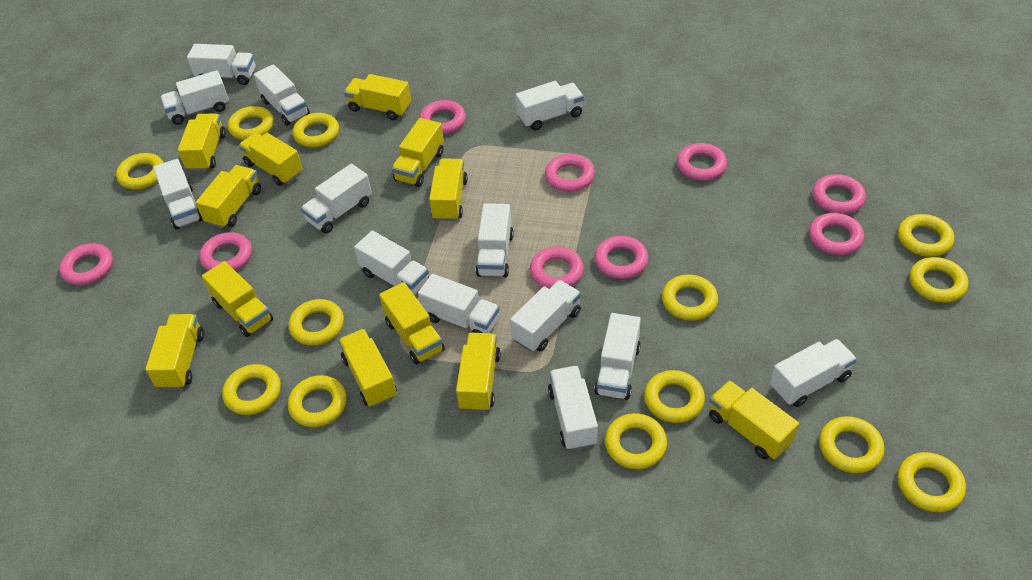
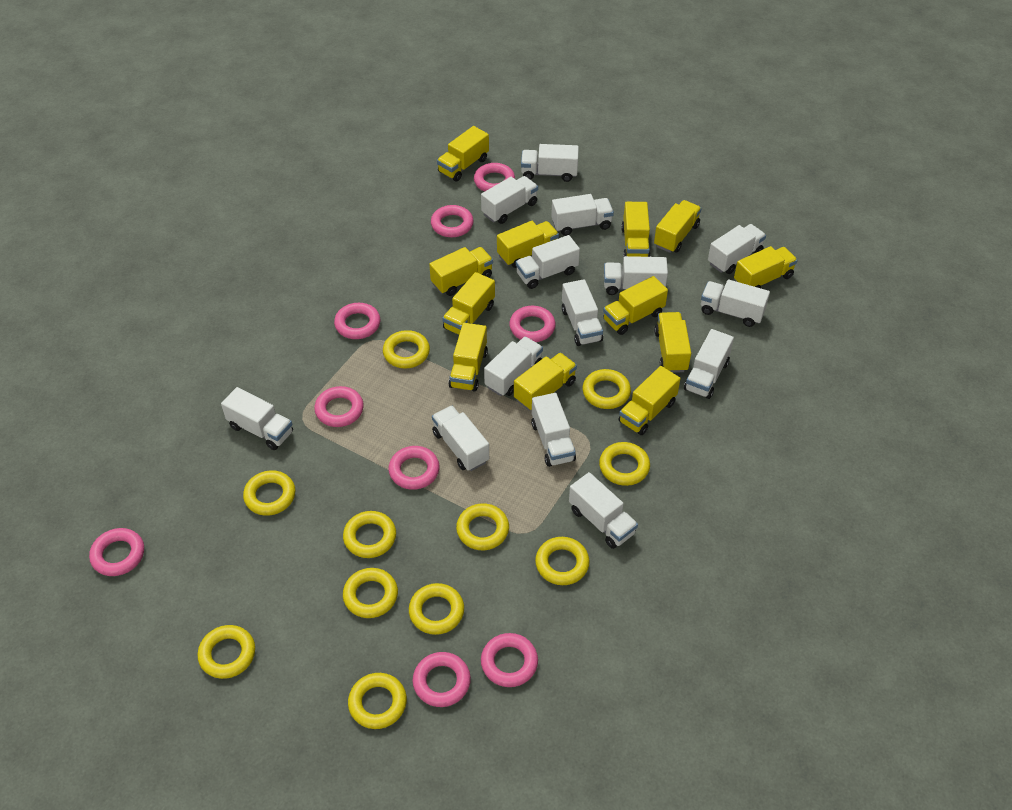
white truck: 13 -> 14
yellow ring: 13 -> 11

